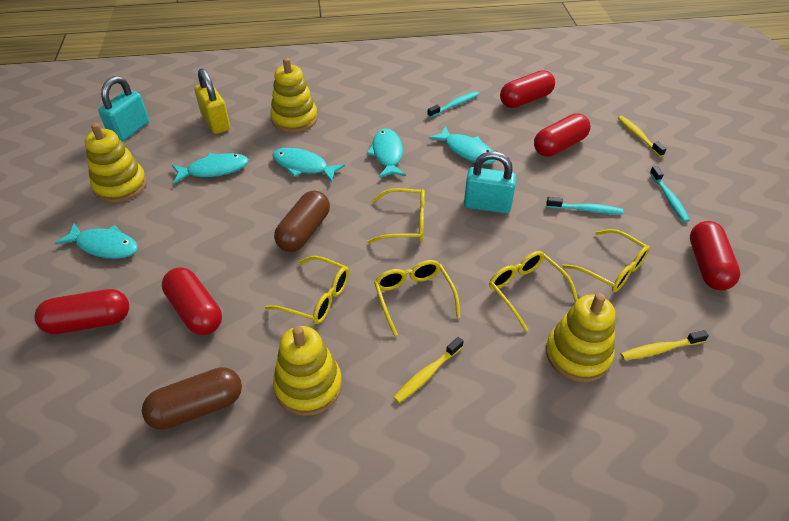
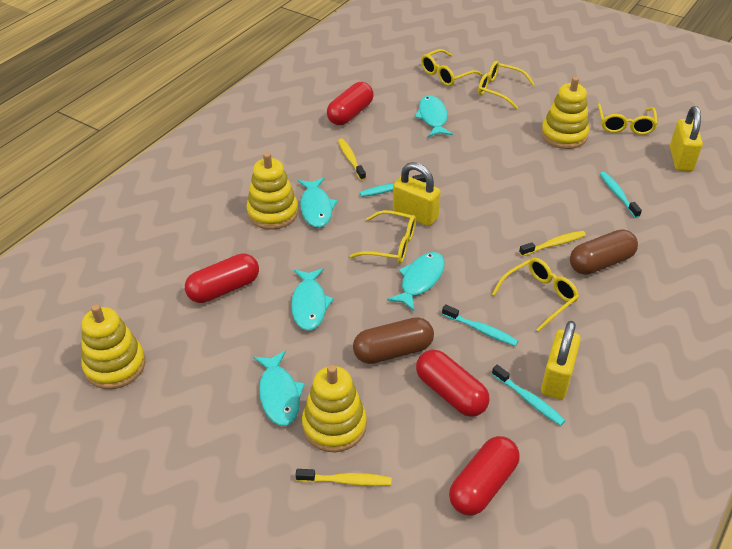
red capsule: 5 -> 4
turquoise padlock: 2 -> 0
turquoise toothbrush: 3 -> 4
yellow padlock: 1 -> 3

